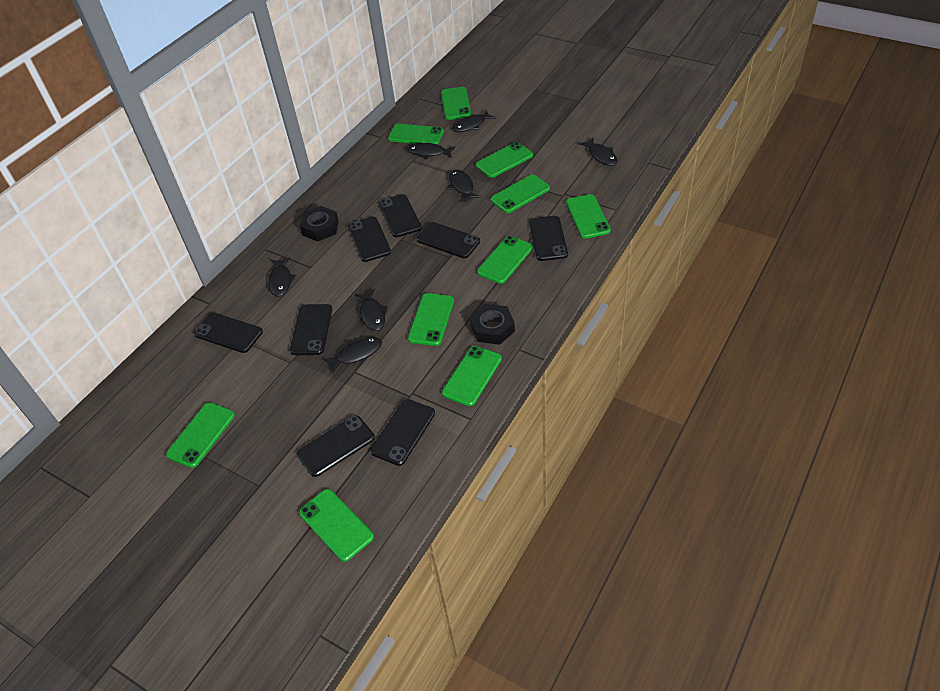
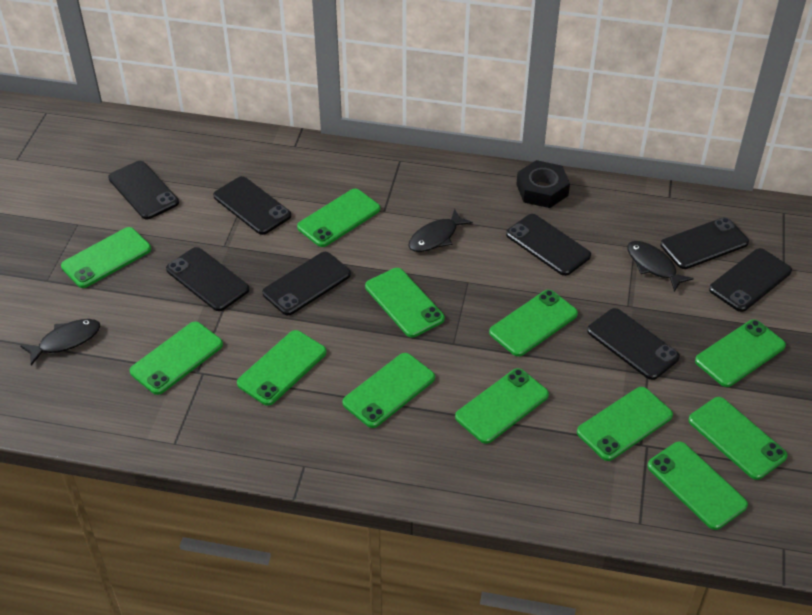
black fish: 7 -> 3
black nut: 2 -> 1
green phone: 10 -> 12

